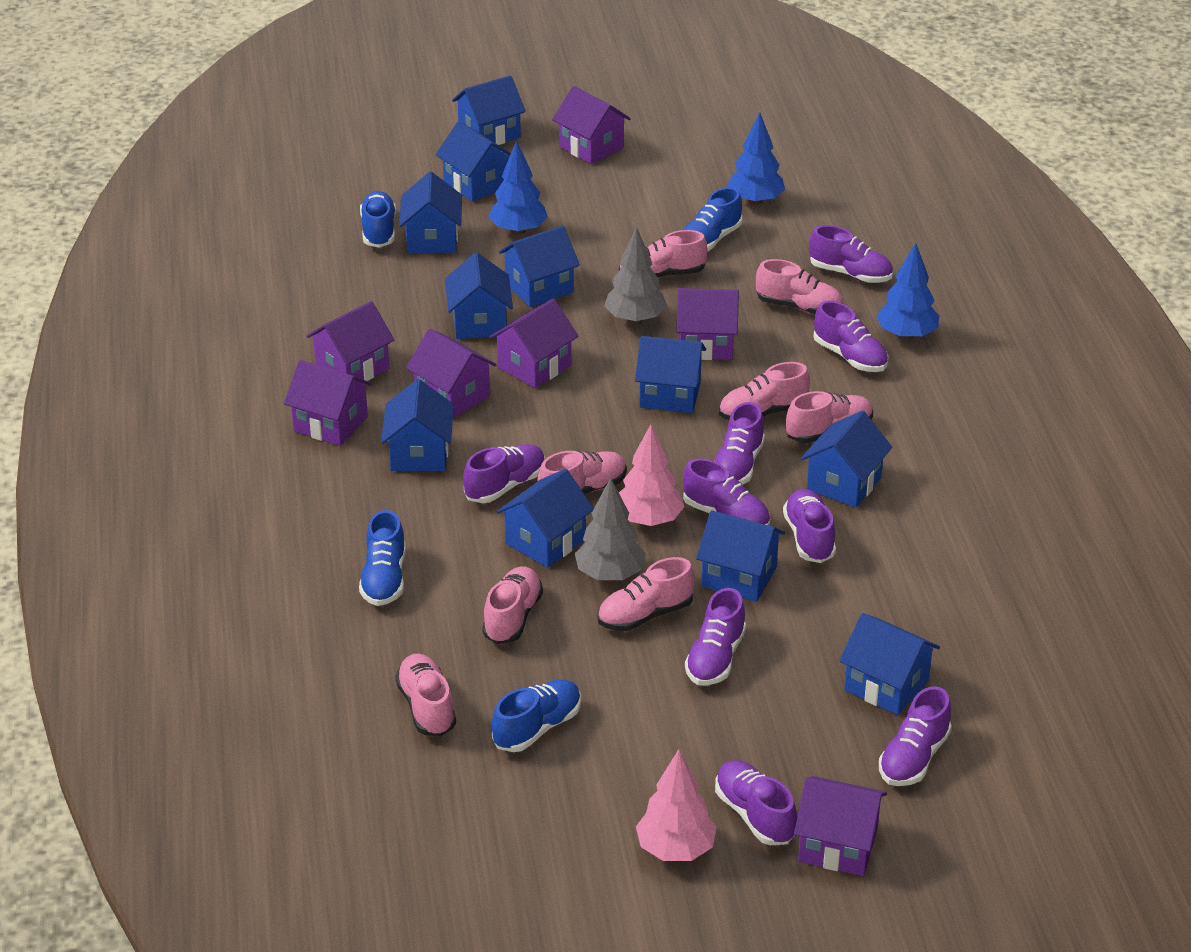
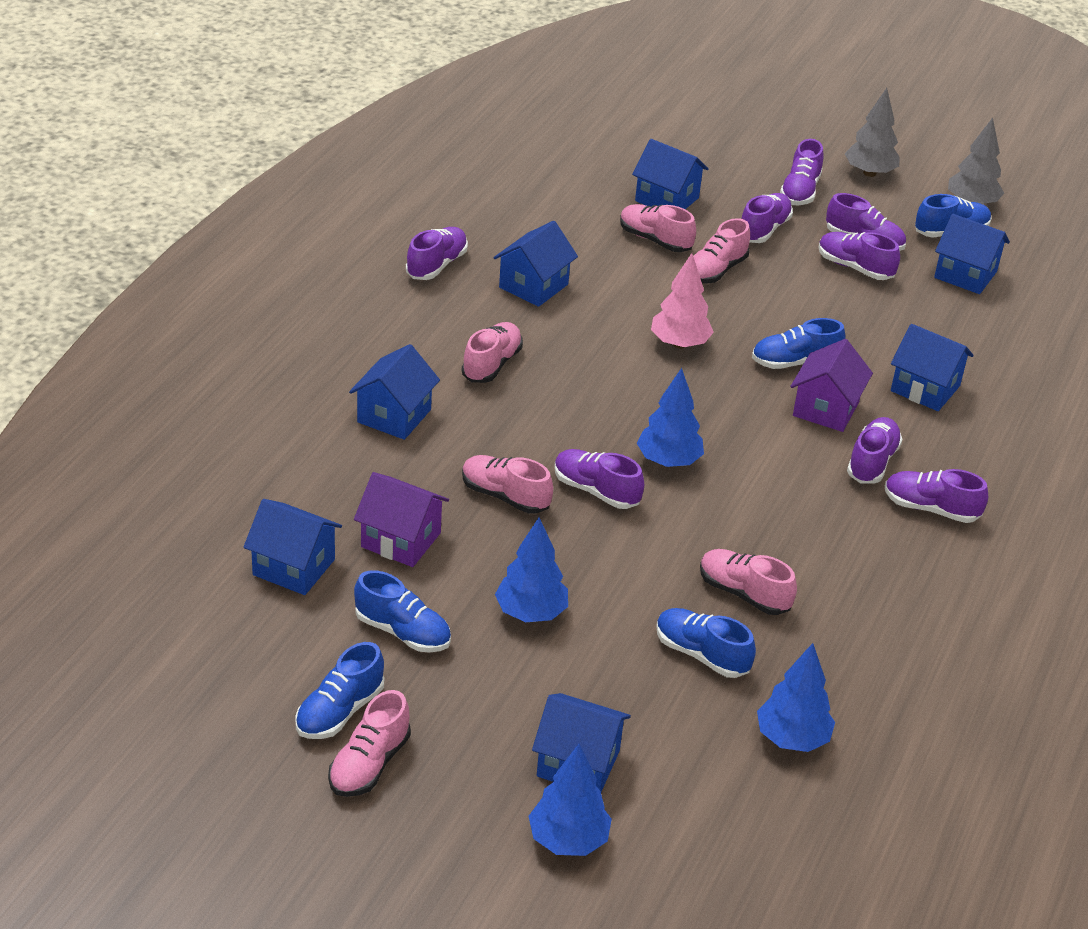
blue house: 11 -> 7
blue shoe: 4 -> 5
blue tree: 3 -> 4
pink shoe: 8 -> 6
pink tree: 2 -> 1
purple house: 7 -> 2
purple shoe: 9 -> 8

